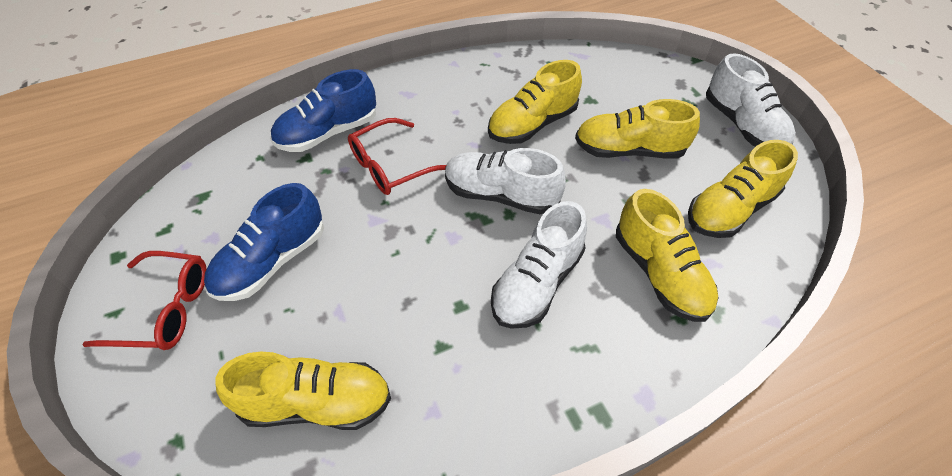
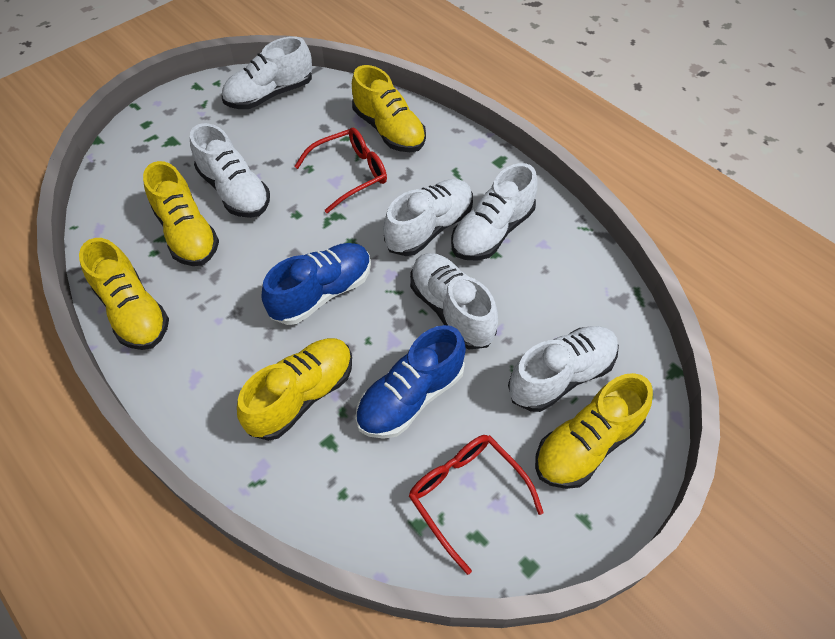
white shoe: 3 -> 6

